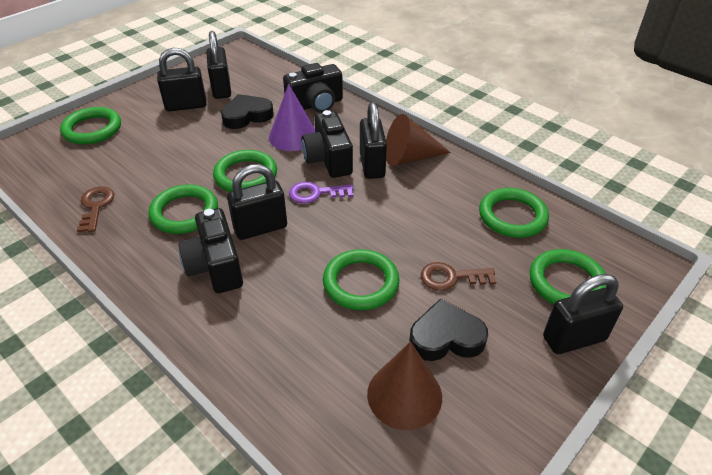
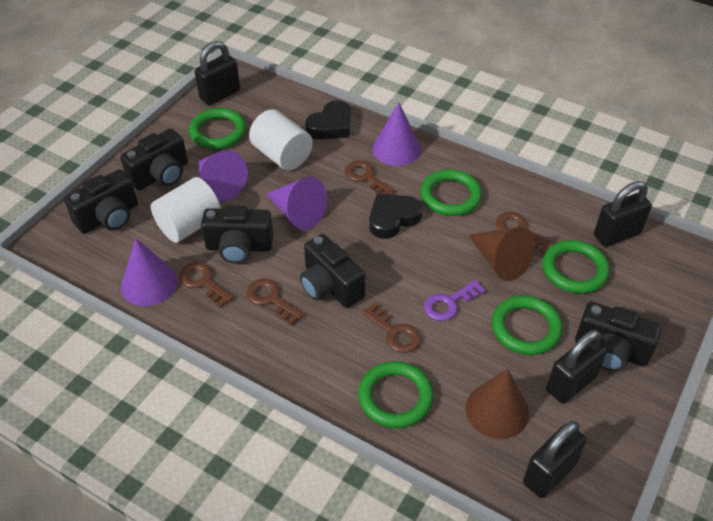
black camera: 3 -> 5
black padlock: 5 -> 4
brown key: 2 -> 5
green ring: 6 -> 5
purple cone: 1 -> 4
white cylinder: 0 -> 2

